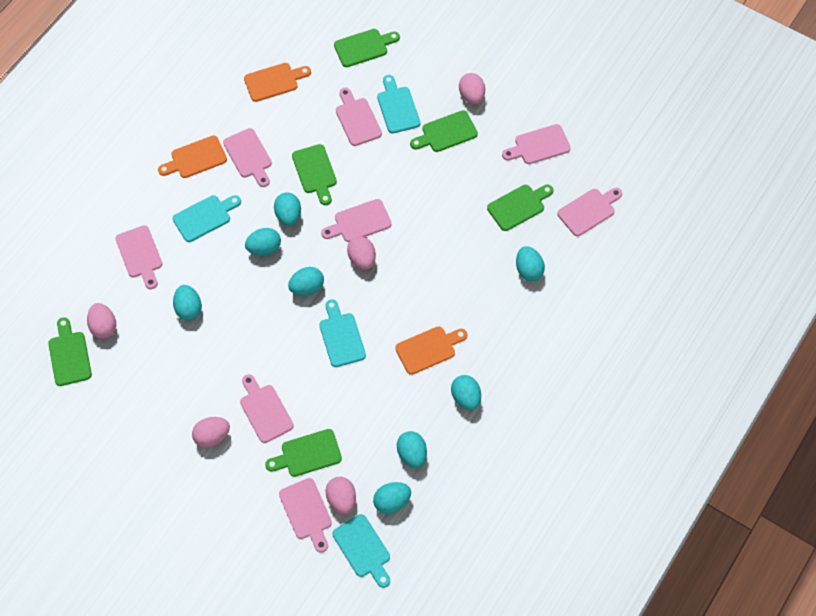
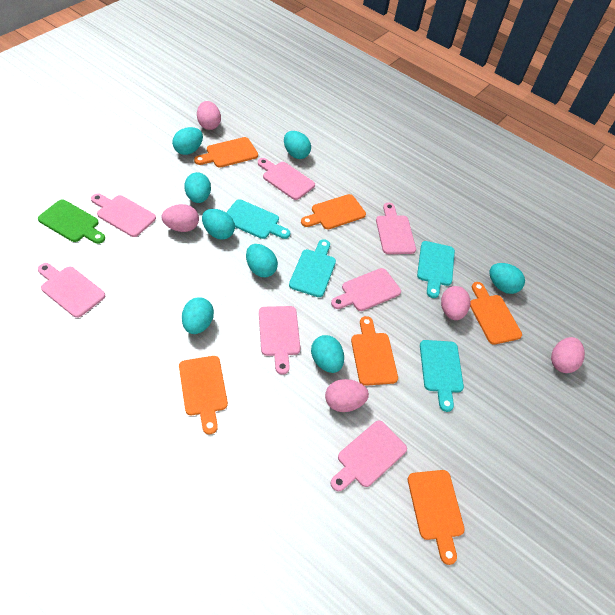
green cutting board: 6 -> 1
orange cutting board: 3 -> 6
pink cutting board: 8 -> 7

